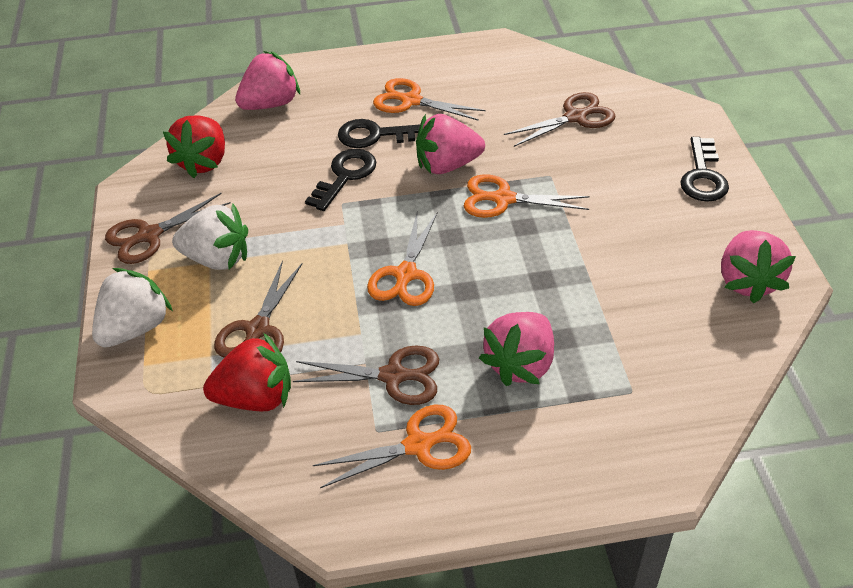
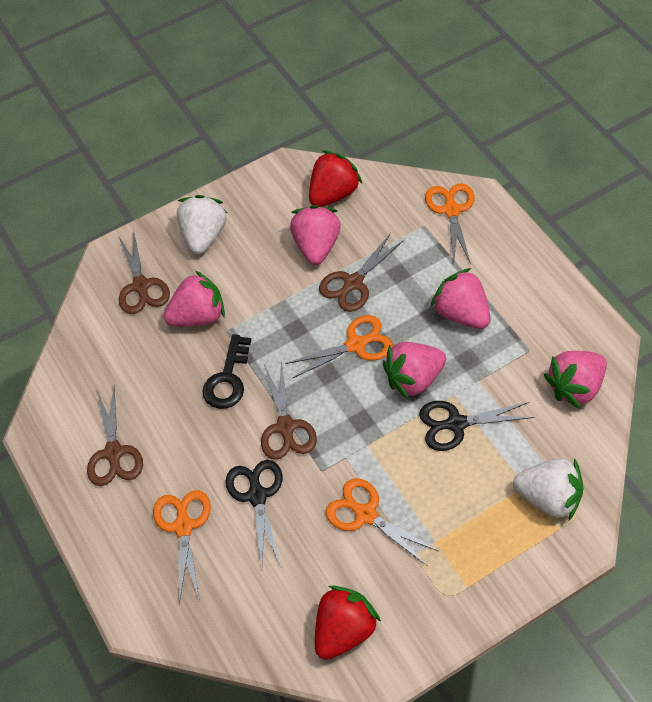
black key: 3 -> 1
black scissors: 0 -> 2
pink strawberry: 4 -> 5

